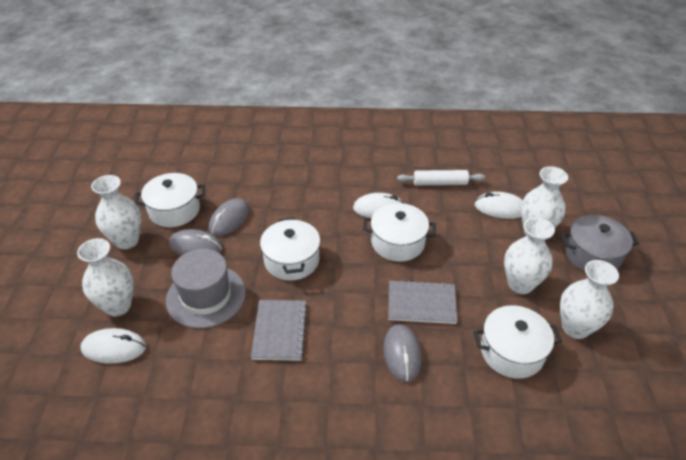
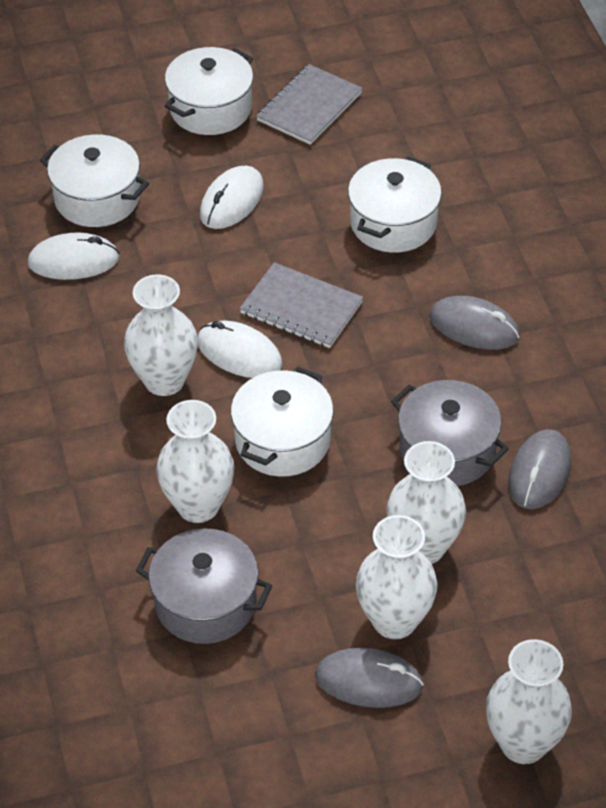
grey hat: 1 -> 0
grey pot: 1 -> 2
white rolling pin: 1 -> 0

